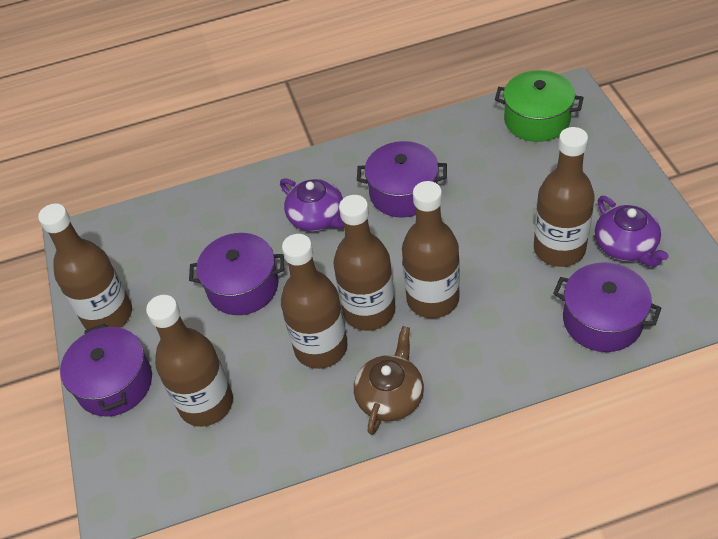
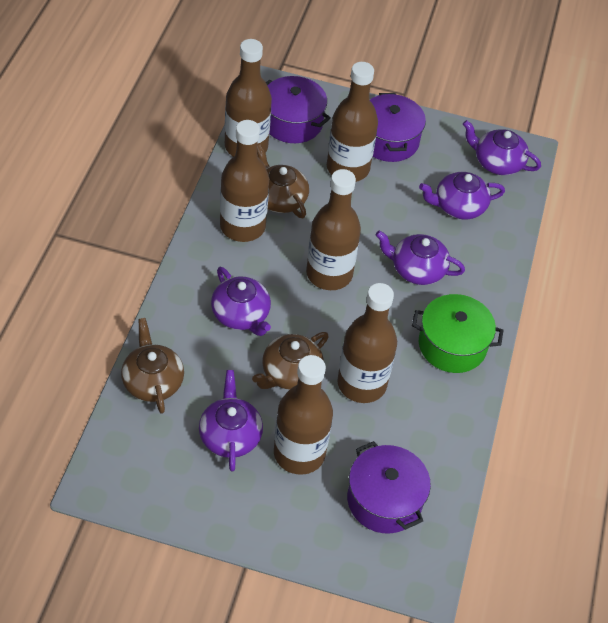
brown teapot: 1 -> 3
purple pot: 4 -> 3
purple teapot: 2 -> 5

